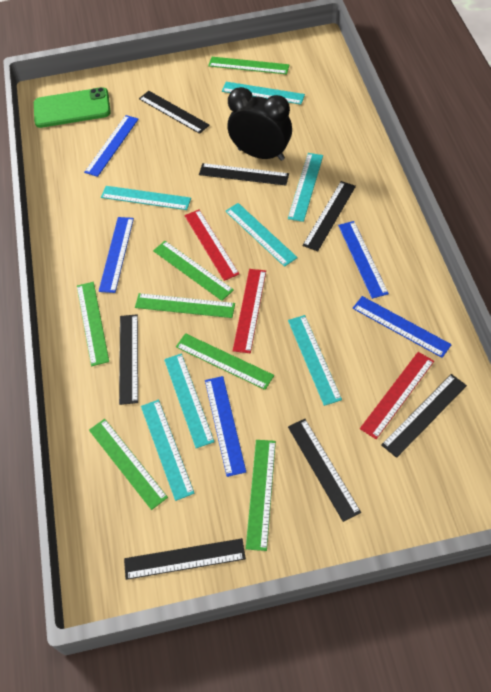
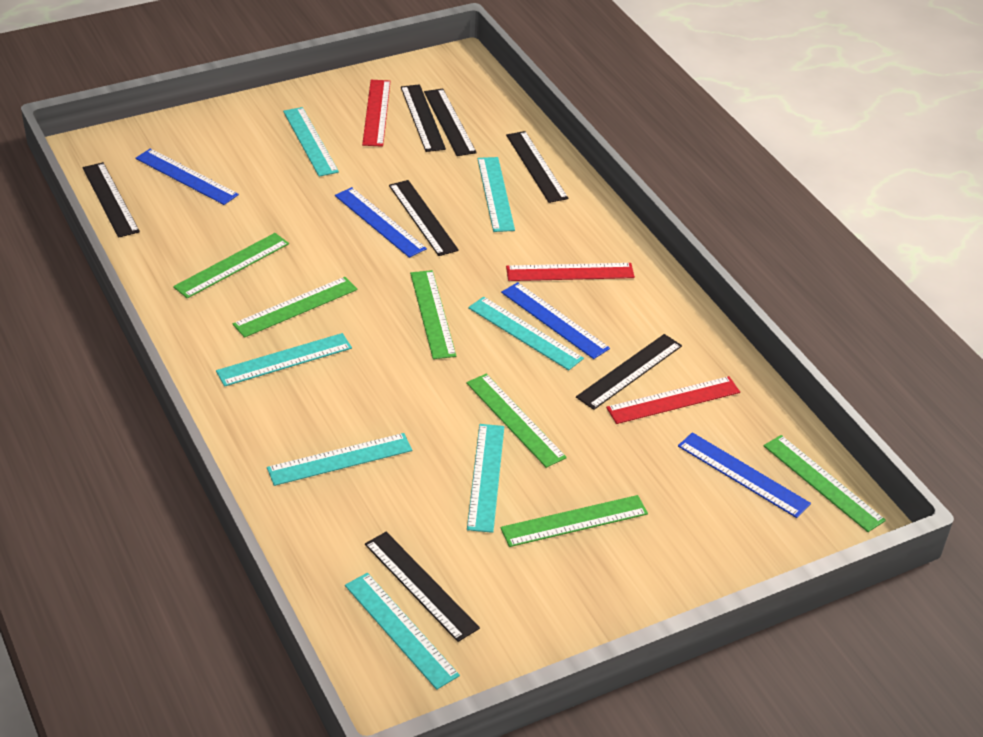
black clock: 1 -> 0
blue ruler: 5 -> 4
green phone: 1 -> 0
green ruler: 7 -> 6

